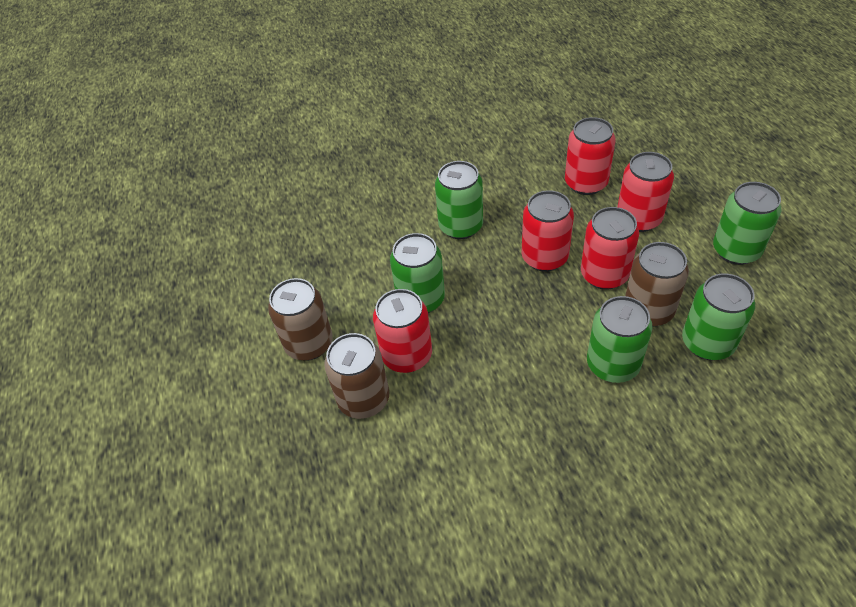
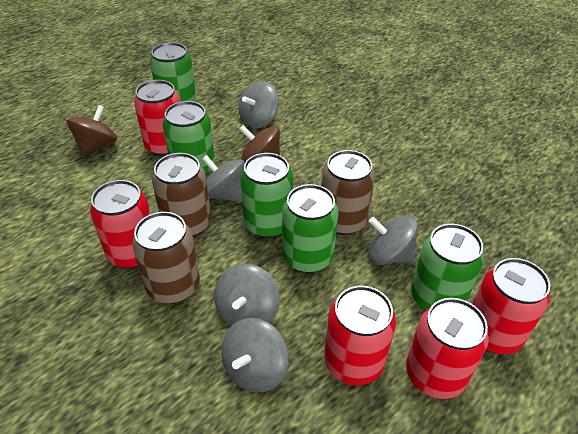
brown spinning top: 0 -> 2
grey spinning top: 0 -> 5

